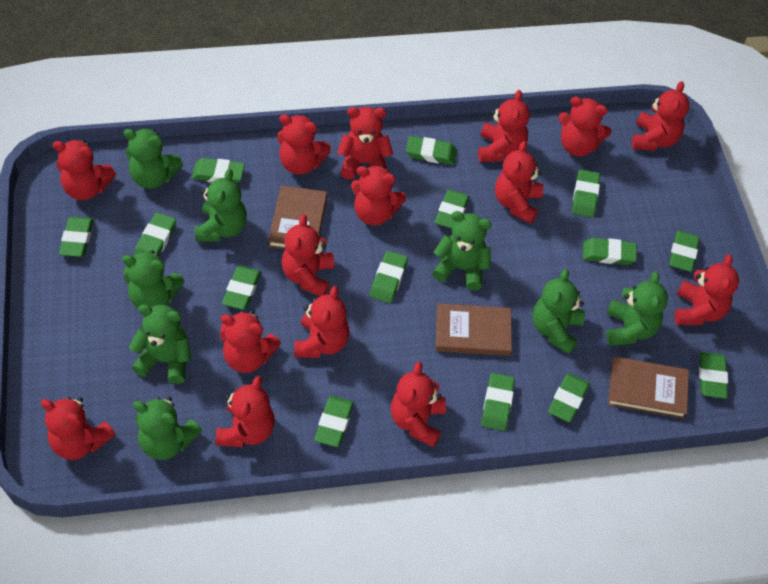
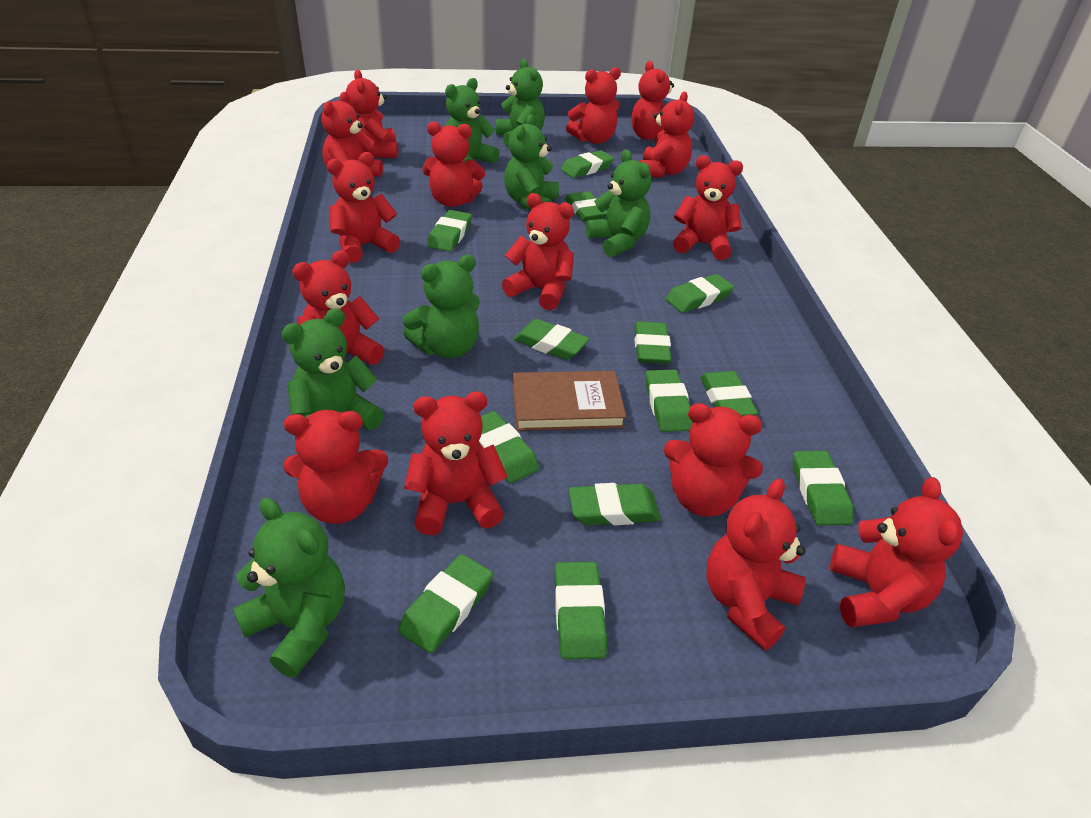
brown book: 3 -> 1
green eraser: 14 -> 13
green teddy bear: 8 -> 7

